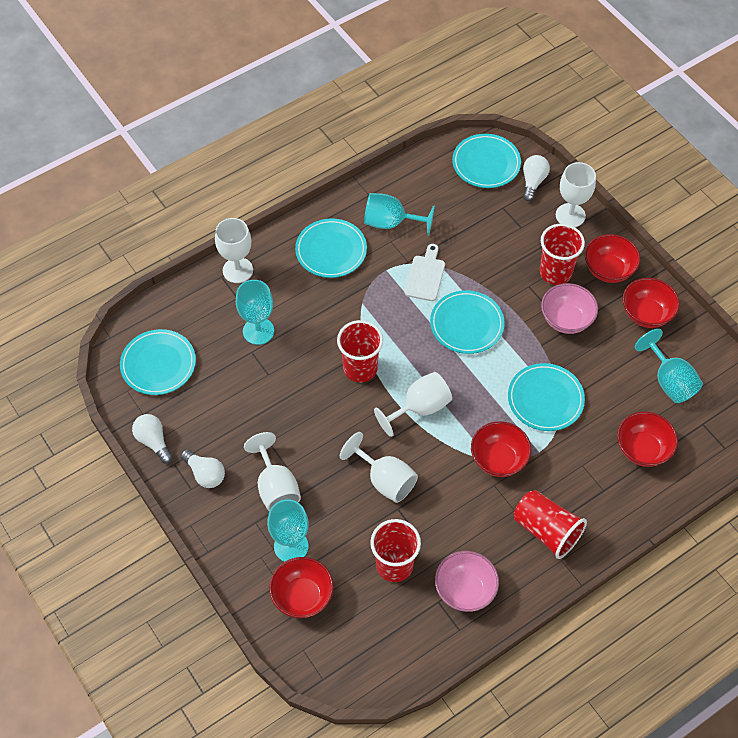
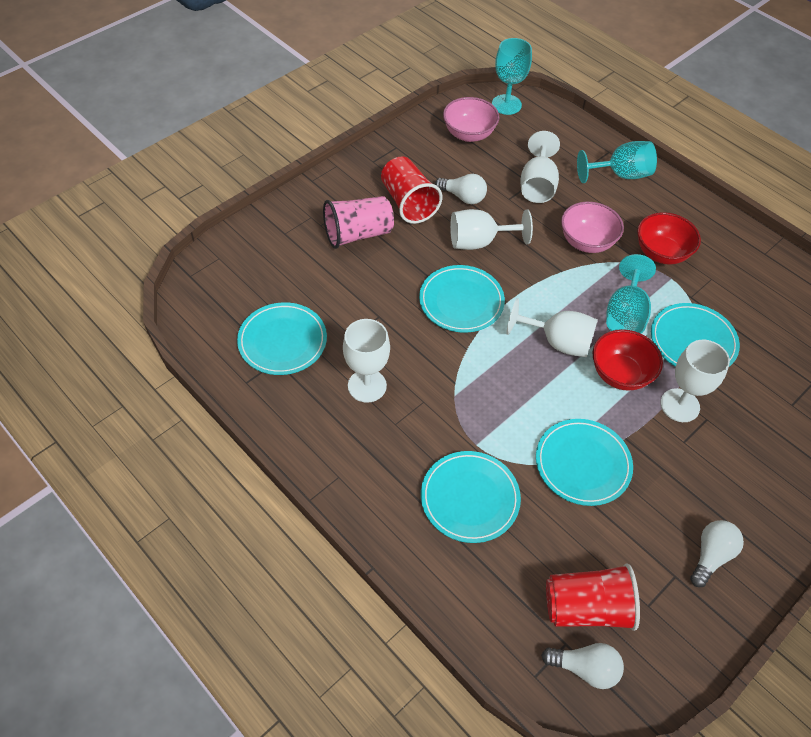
pink cup: 0 -> 1
red bowl: 5 -> 2
red cup: 4 -> 2
turquoise goblet: 4 -> 3
white cutting board: 1 -> 0

